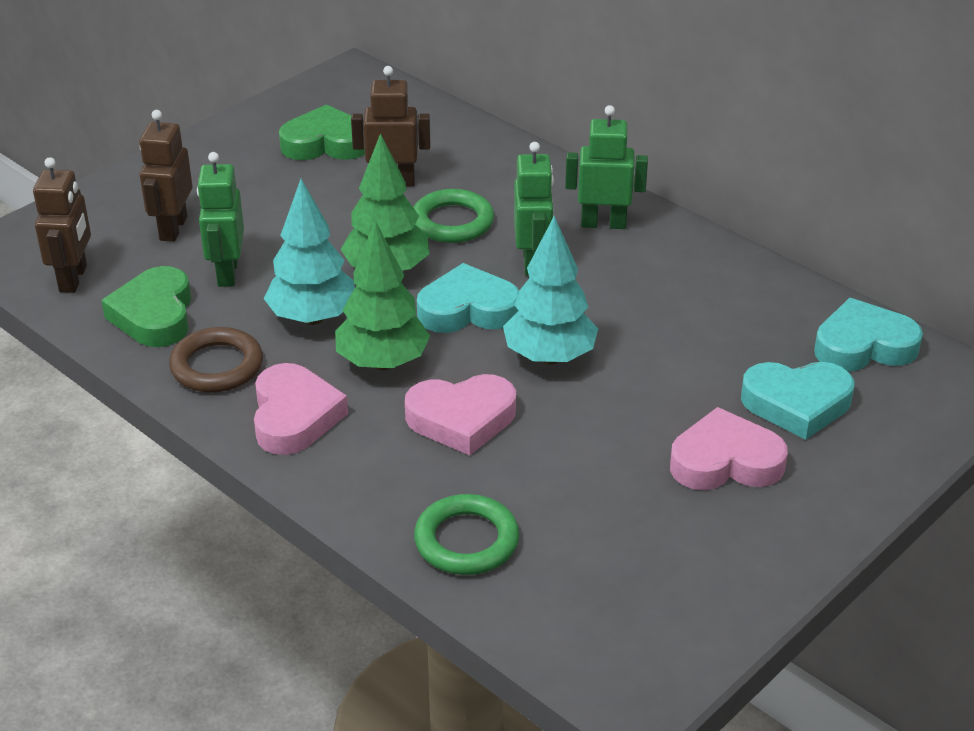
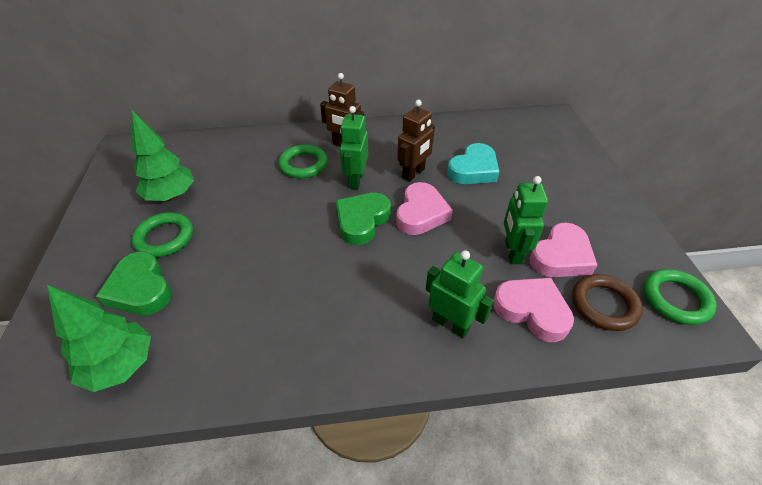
brown robot: 3 -> 2
green ring: 2 -> 3
turquoise heart: 3 -> 1
turquoise tree: 2 -> 0

